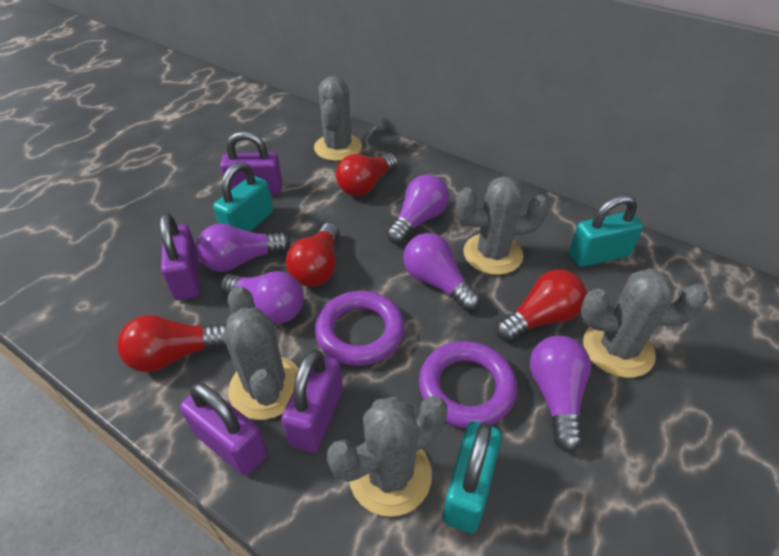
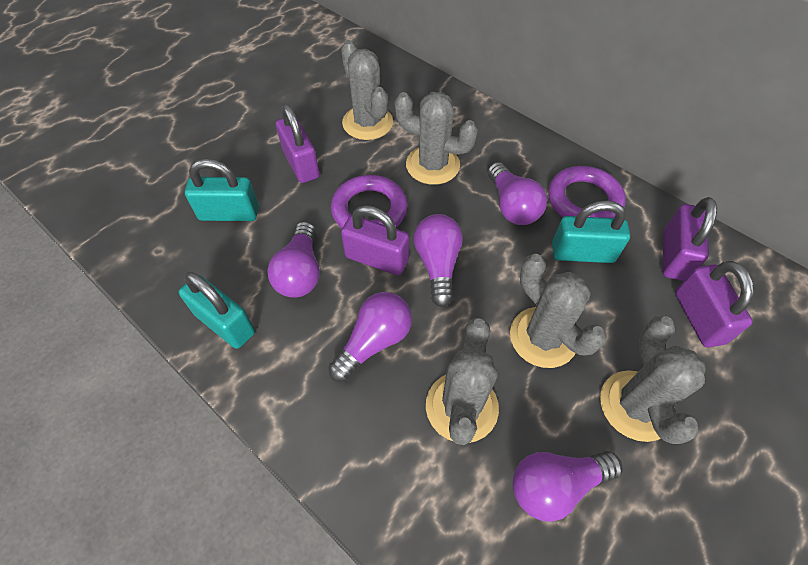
red light bulb: 4 -> 0

